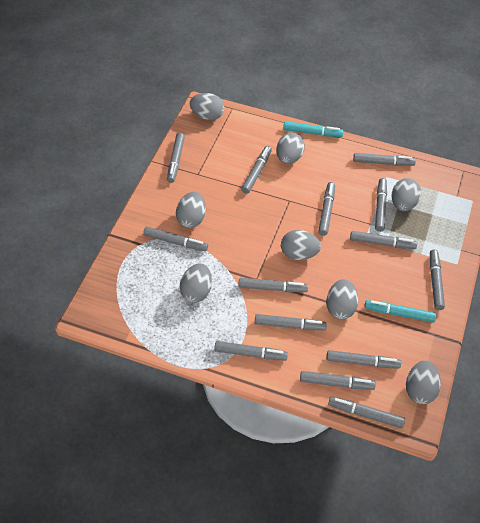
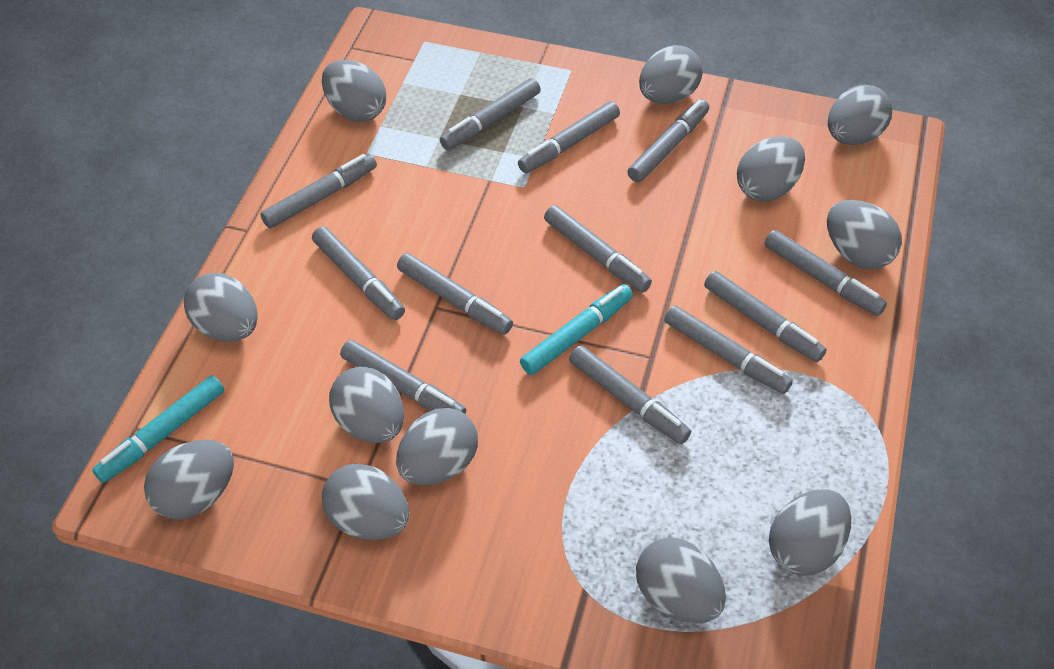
grey egg: 8 -> 12
grey marker: 14 -> 12

